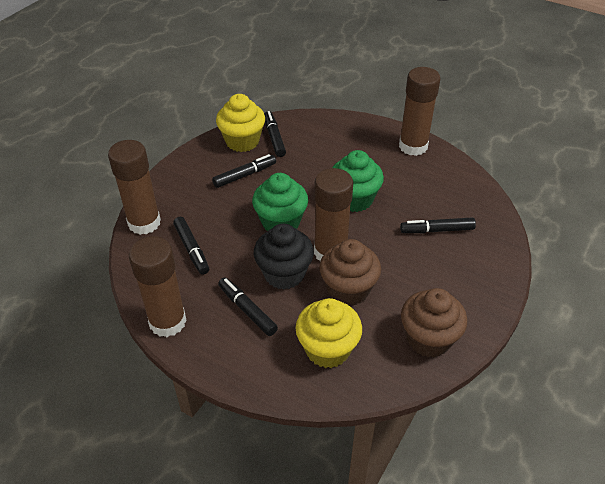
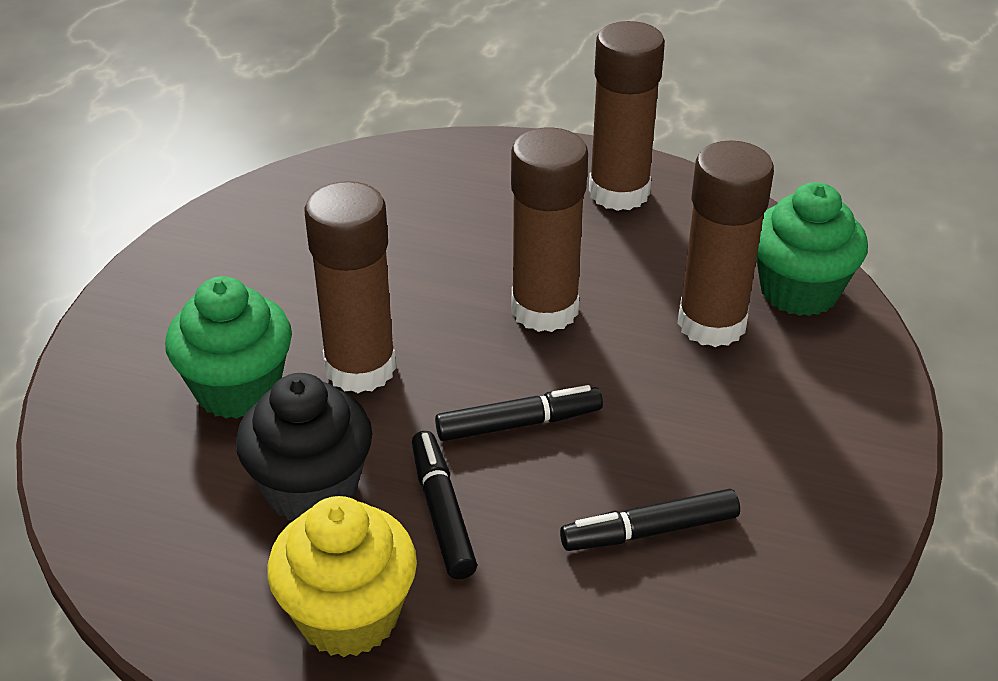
black marker: 5 -> 3
brown cupcake: 2 -> 0
yellow cupcake: 2 -> 1

